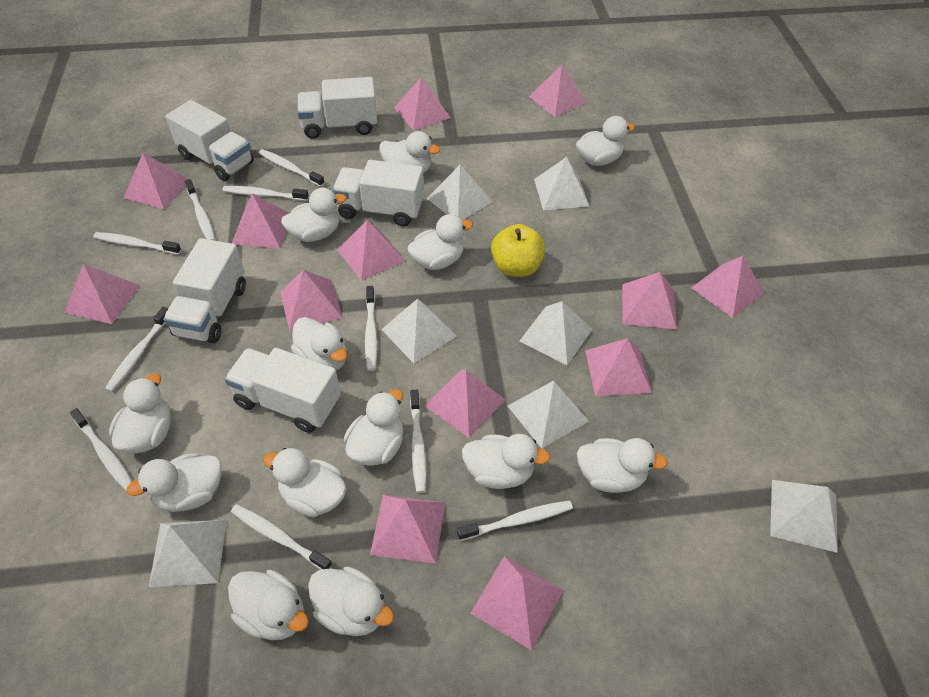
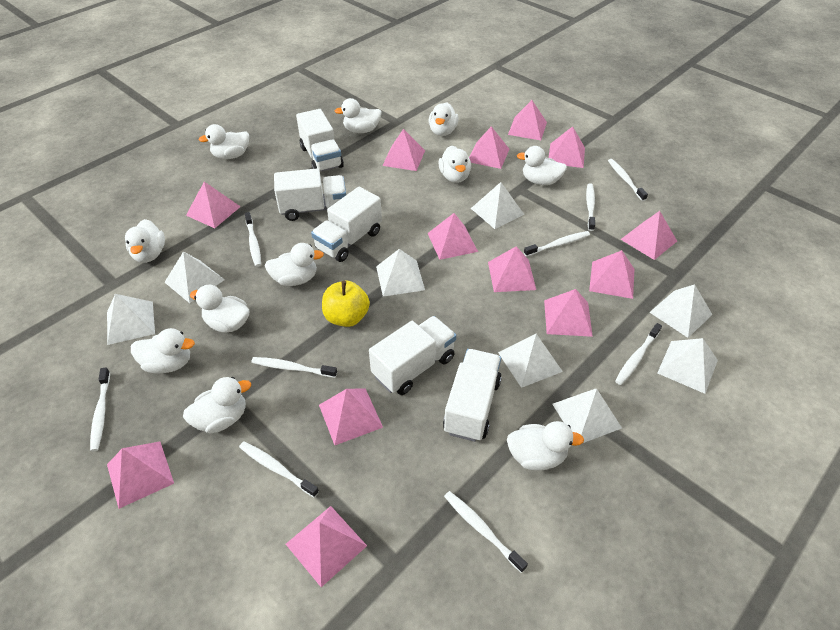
white duck: 13 -> 11
white pyramid: 7 -> 8
white toothbrush: 10 -> 9

